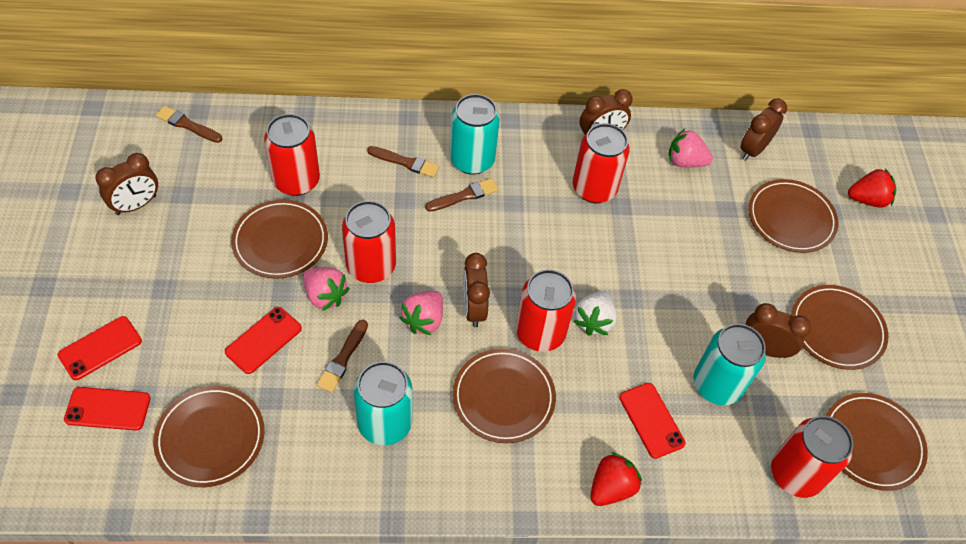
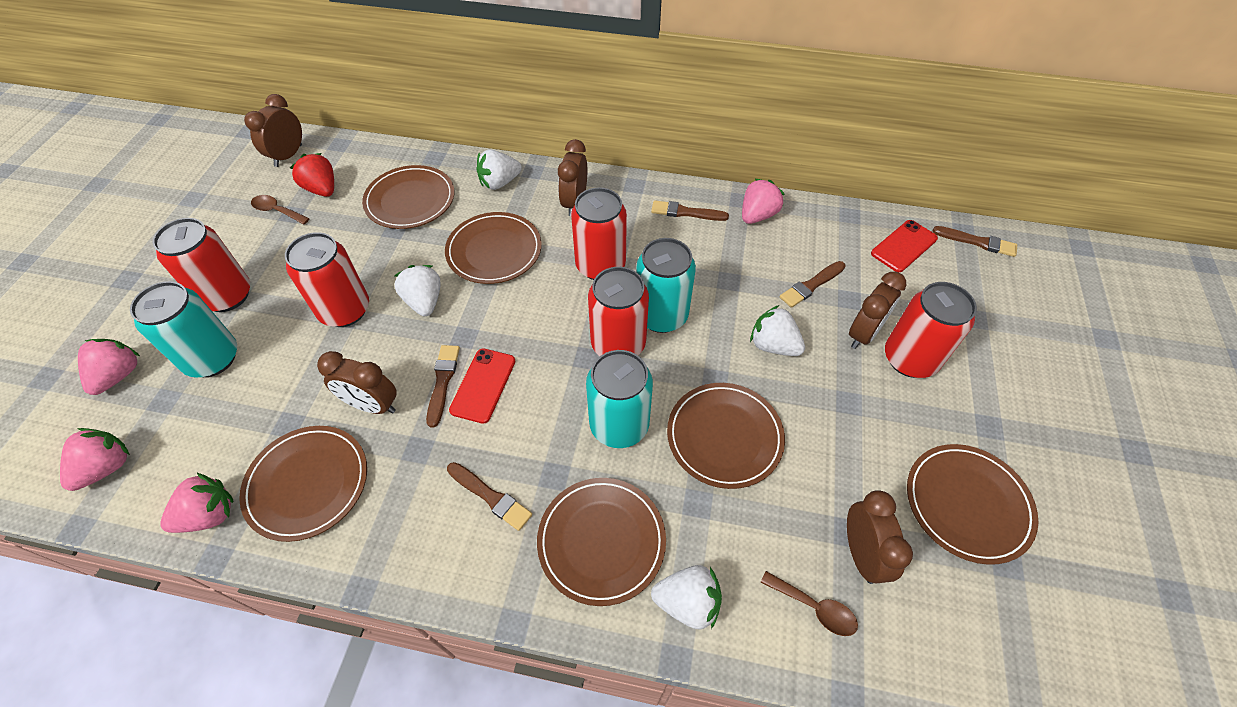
brown brush: 4 -> 5
brown spoon: 0 -> 2
pink strawberry: 3 -> 4
red phone: 4 -> 2
red strawberry: 2 -> 1
white strawberry: 1 -> 4

